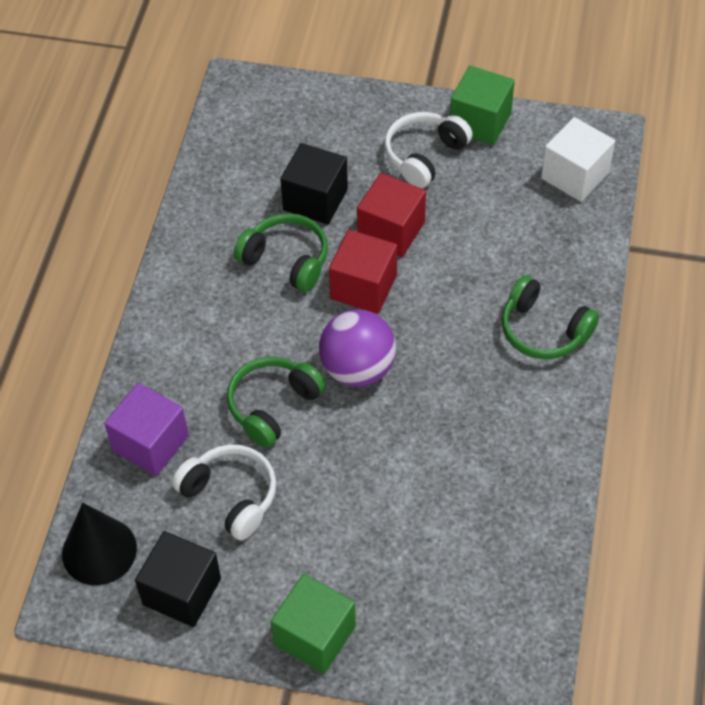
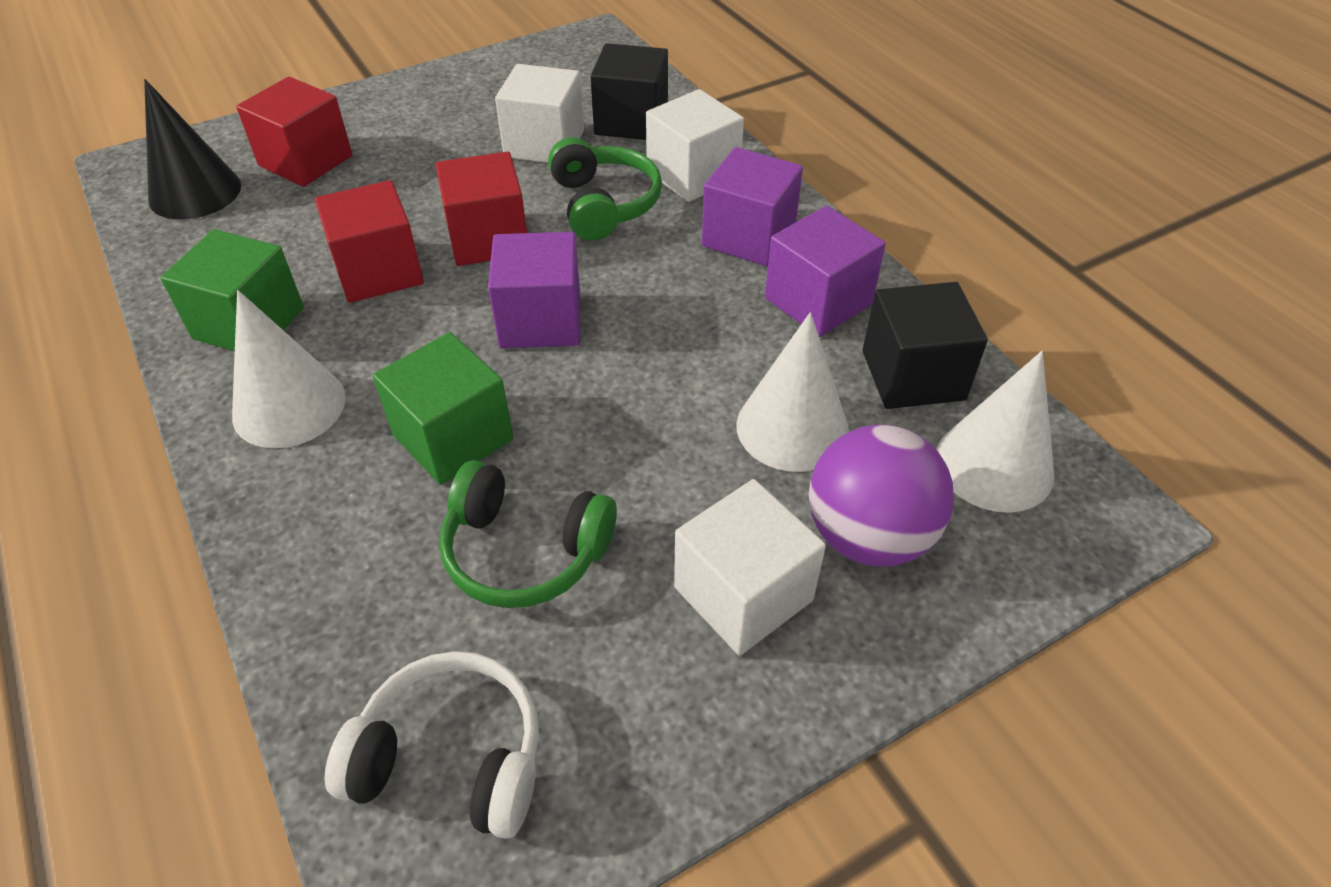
green headphones: 3 -> 2
purple cube: 1 -> 3
red cube: 2 -> 3
white cone: 0 -> 3
white cube: 1 -> 3
white headphones: 2 -> 1

